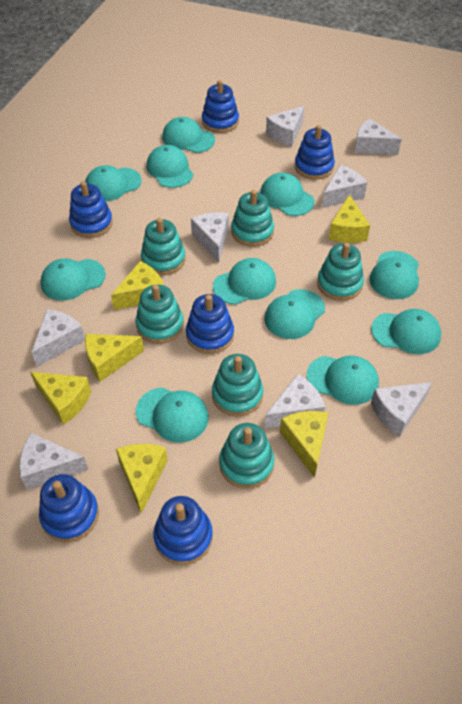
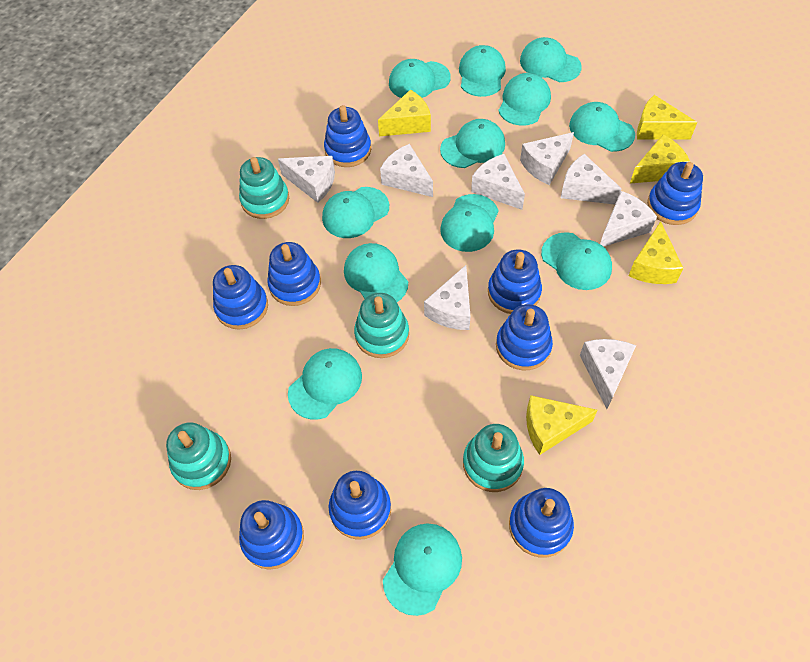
blue stacking toy: 6 -> 9
turquoise cap: 11 -> 12
turquoise stacking toy: 6 -> 4
yellow cheese: 6 -> 5

